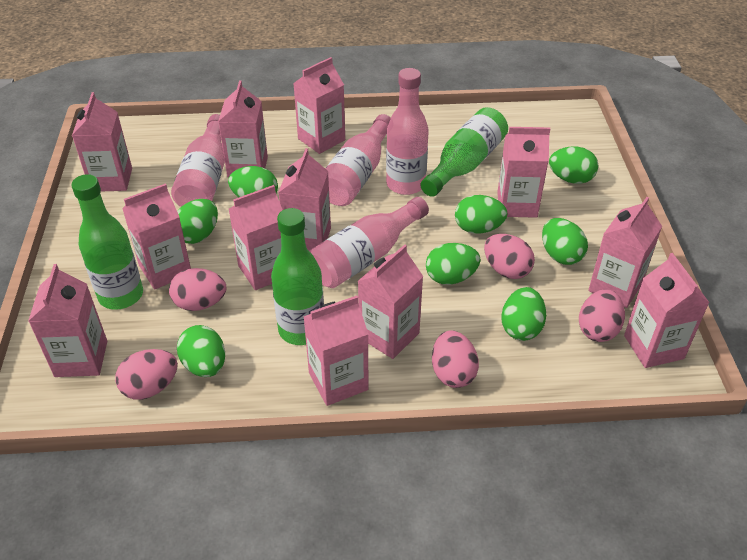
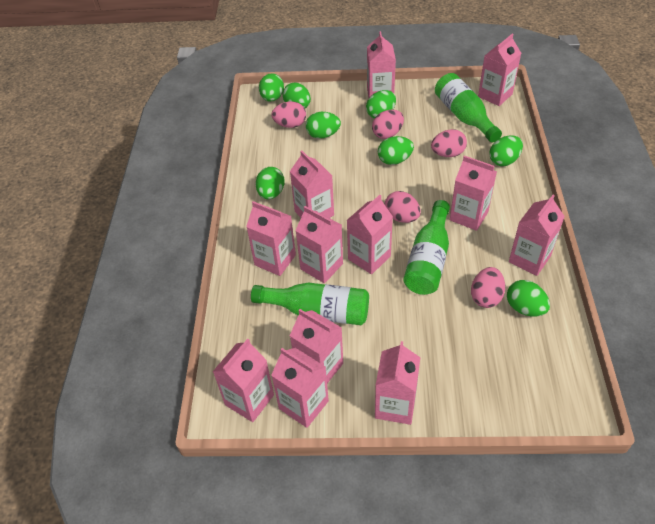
pink bottle: 4 -> 0

